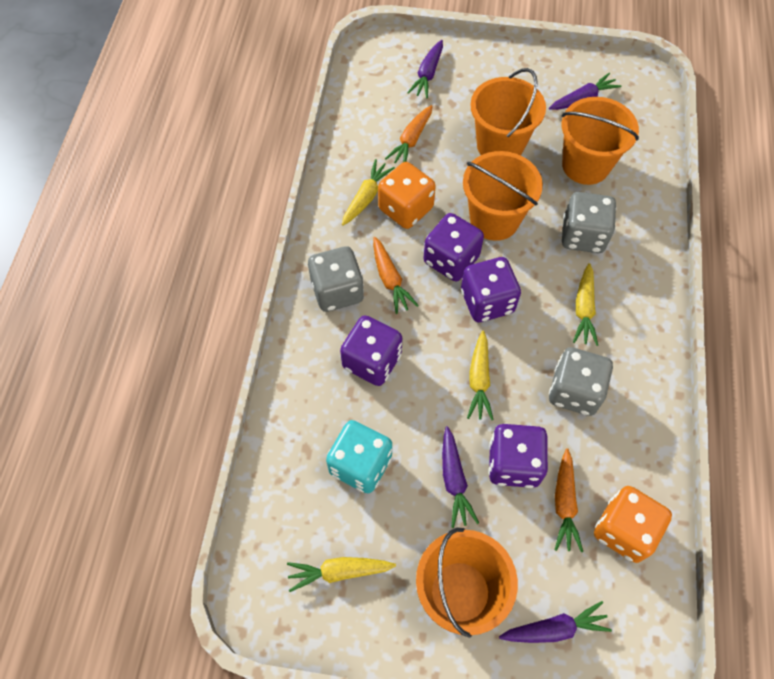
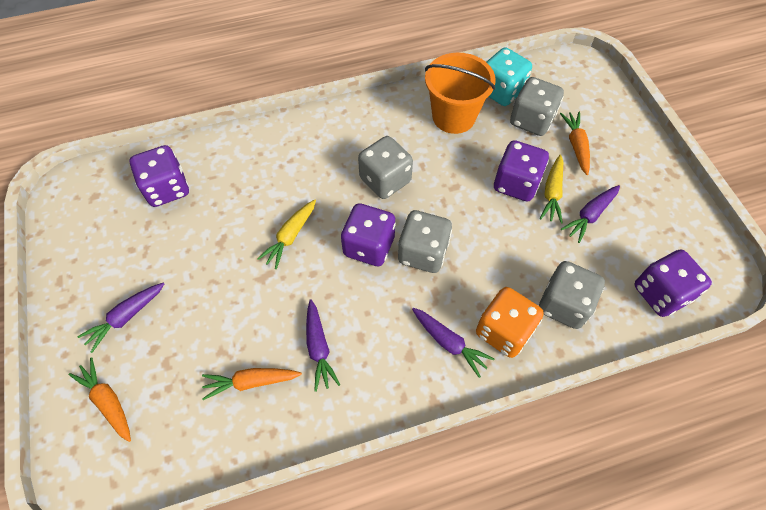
grey dice: 3 -> 4
orange bucket: 4 -> 1
orange dice: 2 -> 1
yellow carrot: 4 -> 2

